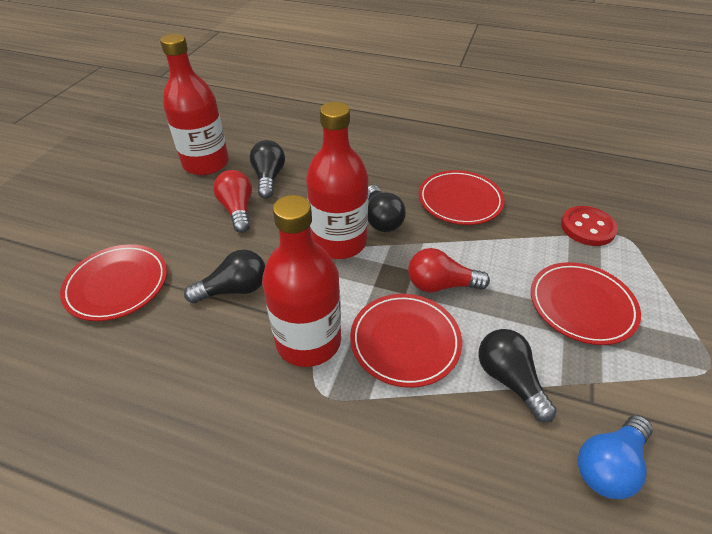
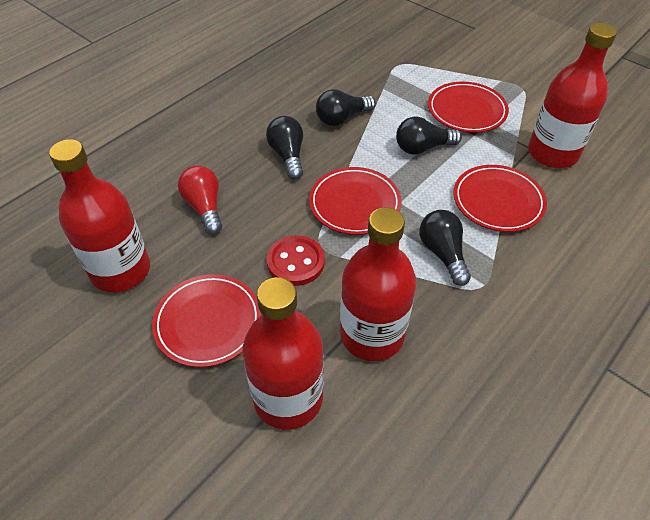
blue light bulb: 1 -> 0
red bottle: 3 -> 4
red light bulb: 2 -> 1

